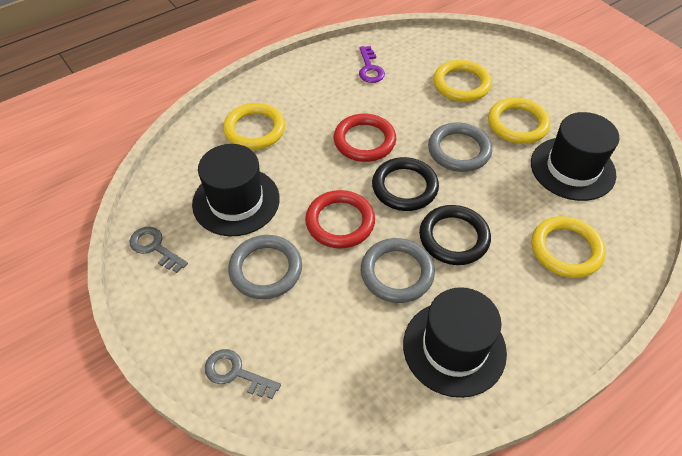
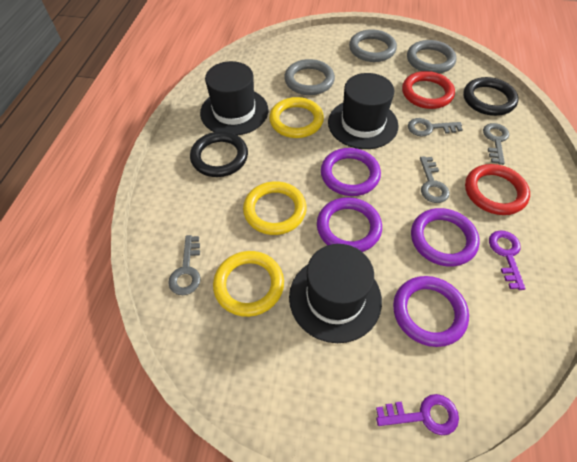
grey key: 2 -> 4
purple key: 1 -> 2
purple ring: 0 -> 4
yellow ring: 4 -> 3

